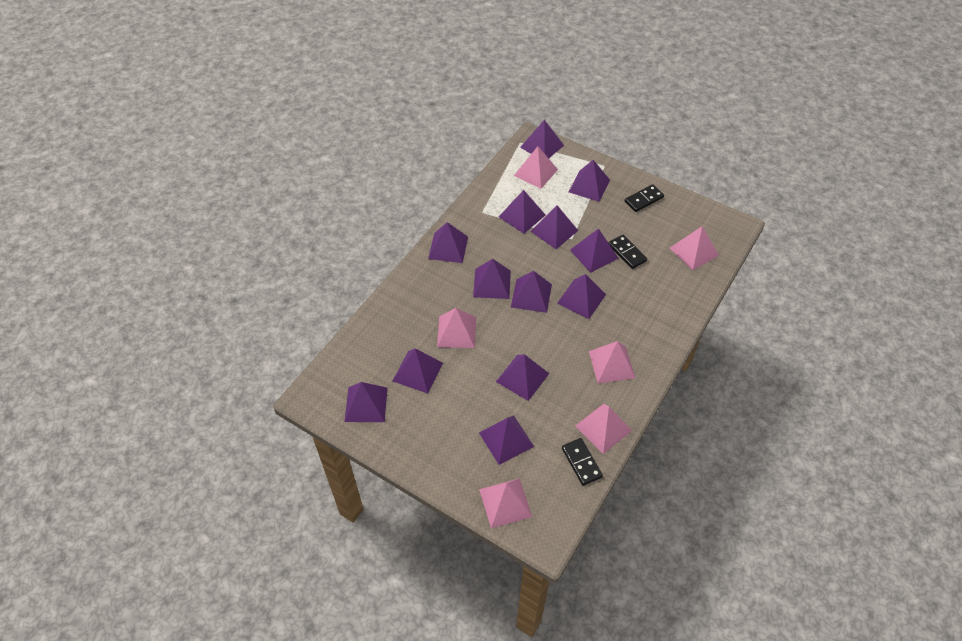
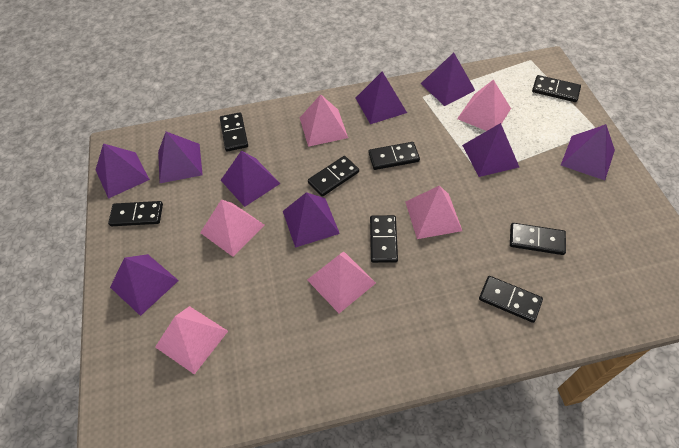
black domino: 3 -> 8
purple pyramid: 13 -> 9

